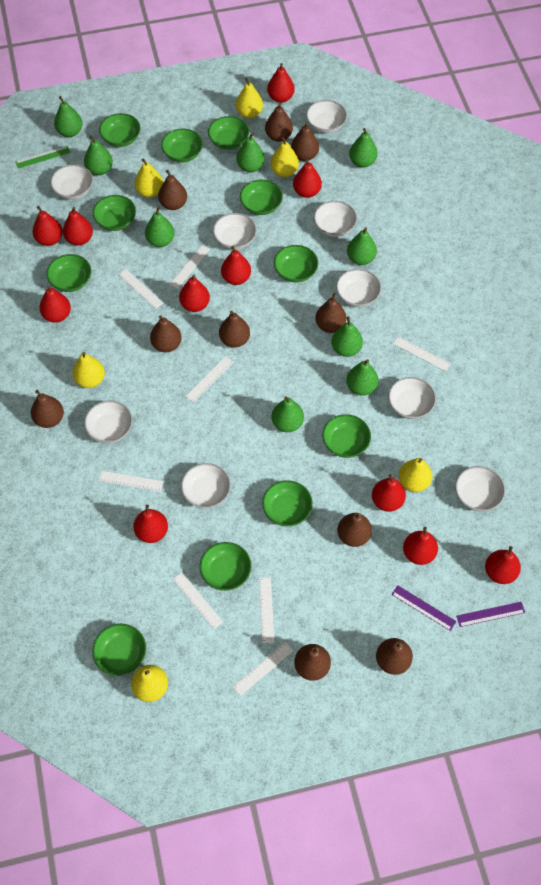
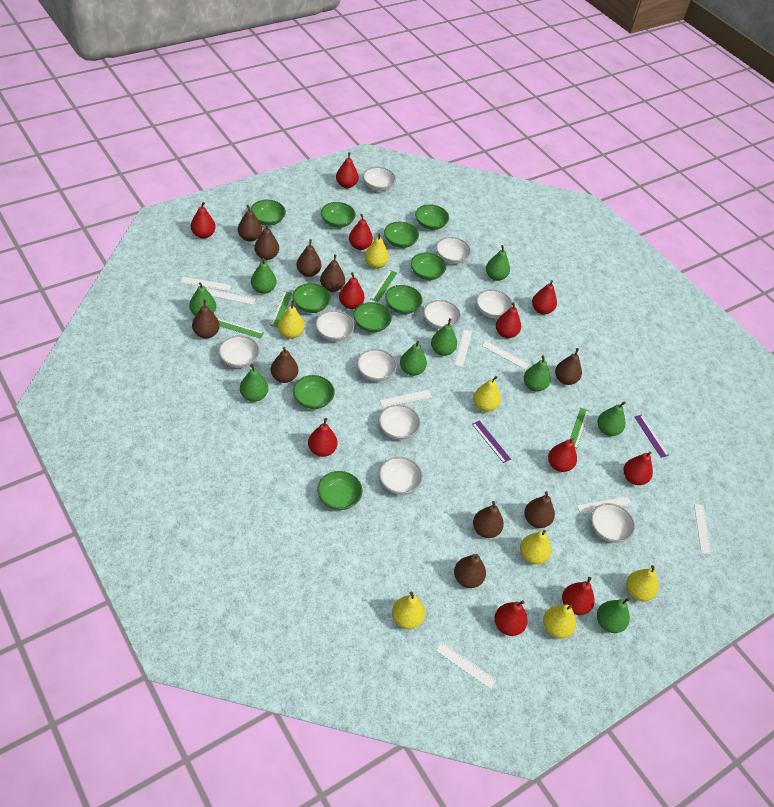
green bowl: 11 -> 10
green ruler: 1 -> 4
white bowl: 9 -> 10
yellow pear: 6 -> 7

